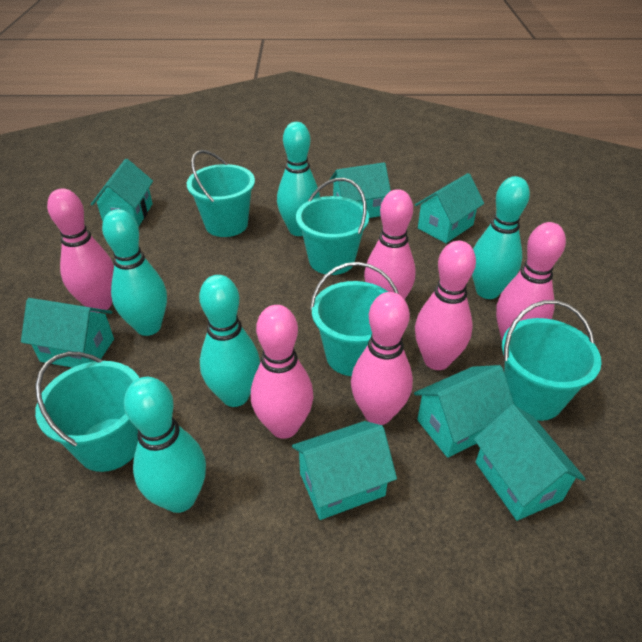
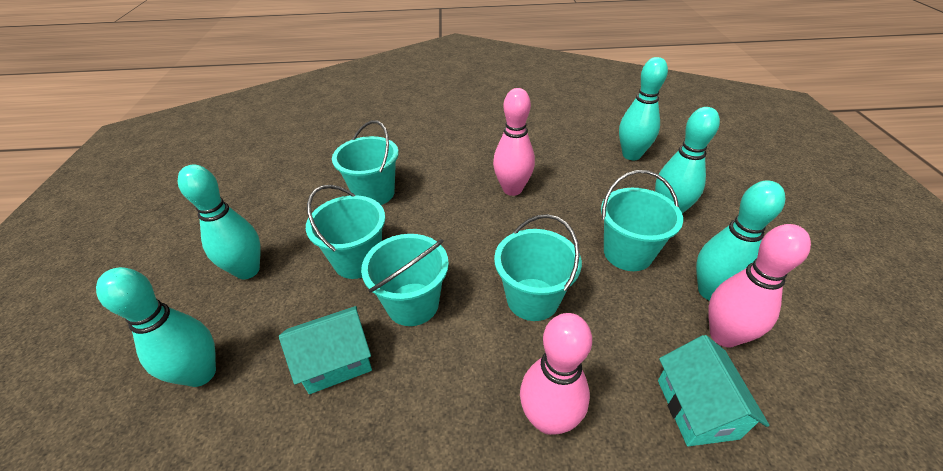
pink bowling pin: 6 -> 3
turquoise house: 7 -> 2

